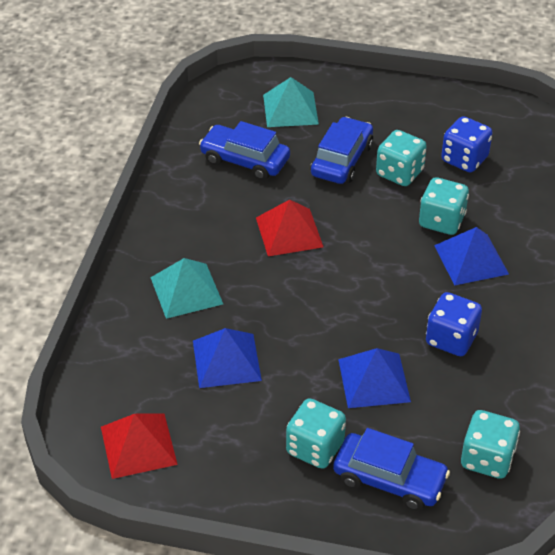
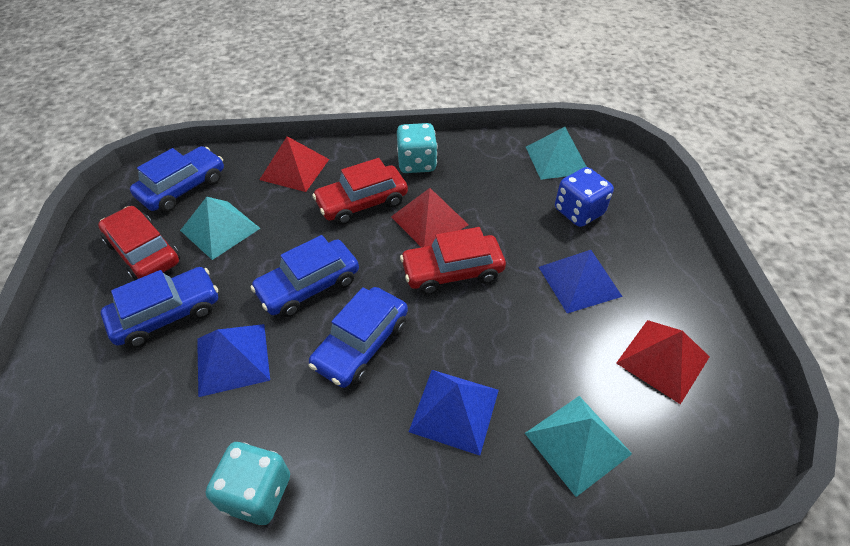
blue car: 3 -> 4
blue dice: 2 -> 1
red car: 0 -> 3
red pyramid: 2 -> 3
turquoise dice: 4 -> 2
turquoise pyramid: 2 -> 3

